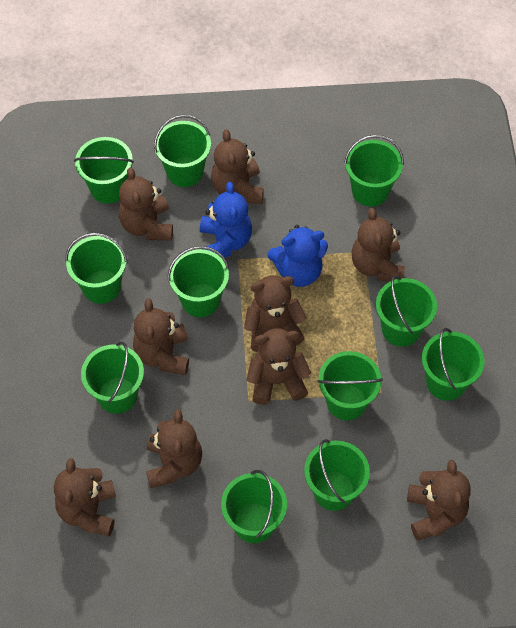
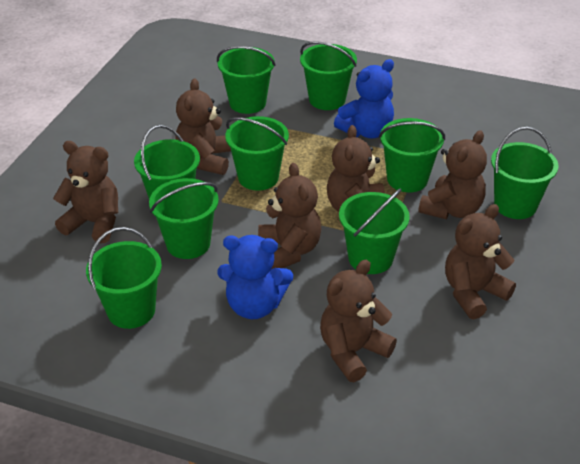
brown teddy bear: 9 -> 7
green bucket: 11 -> 9

